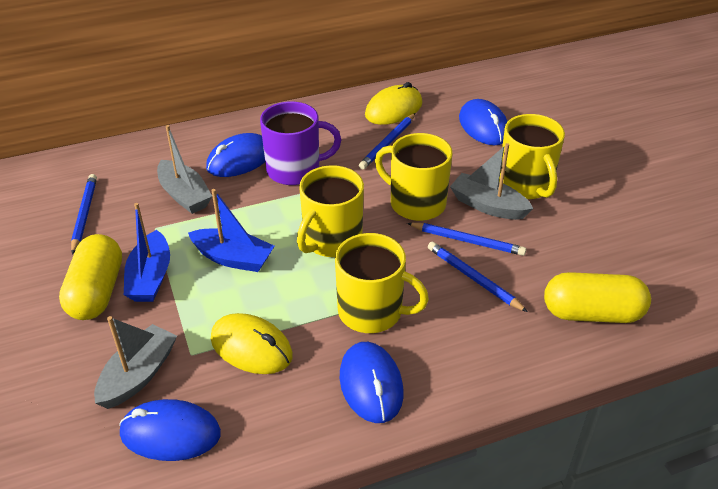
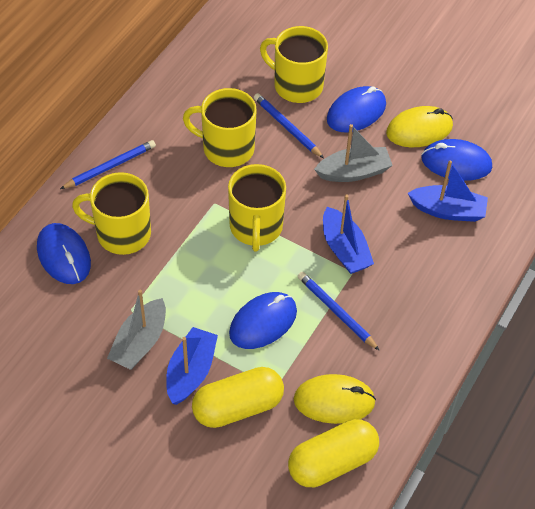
blue boat: 2 -> 3
blue pencil: 4 -> 3
grey boat: 3 -> 2
purple mug: 1 -> 0

